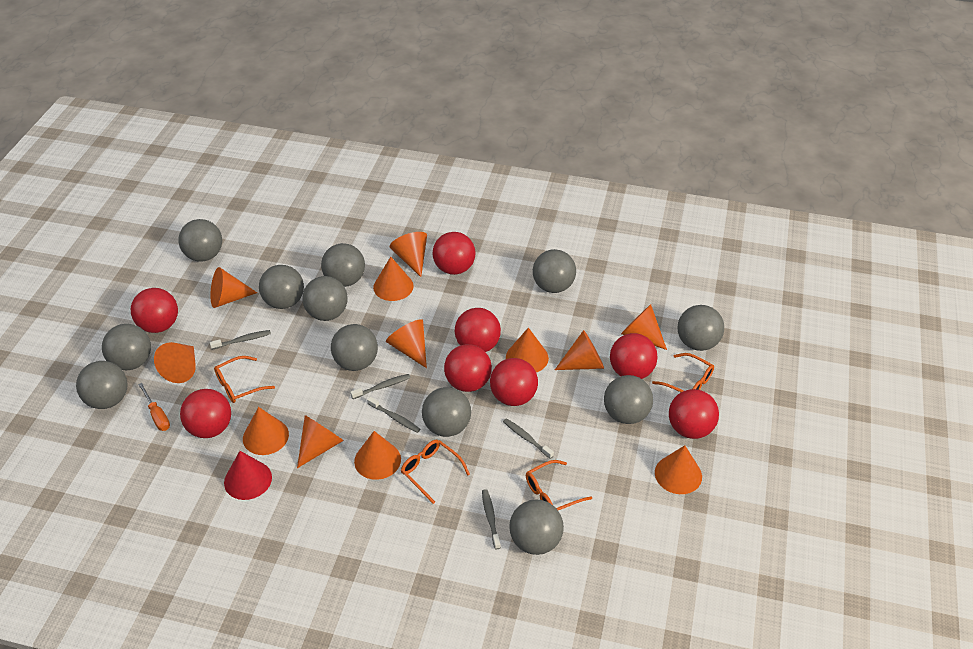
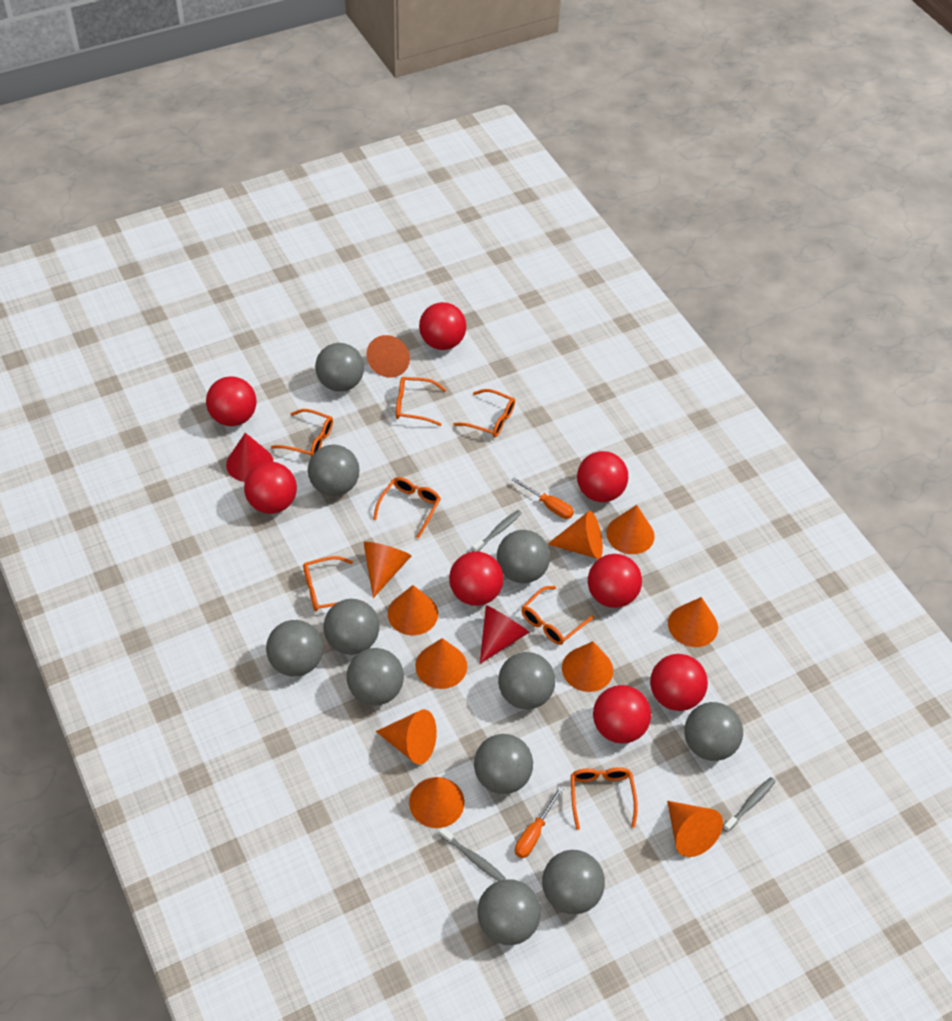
grey ball: 12 -> 11
grey toothbrush: 5 -> 3
orange cone: 12 -> 11
orange glasses: 4 -> 7
orange screwdriver: 1 -> 2
red cone: 1 -> 2

